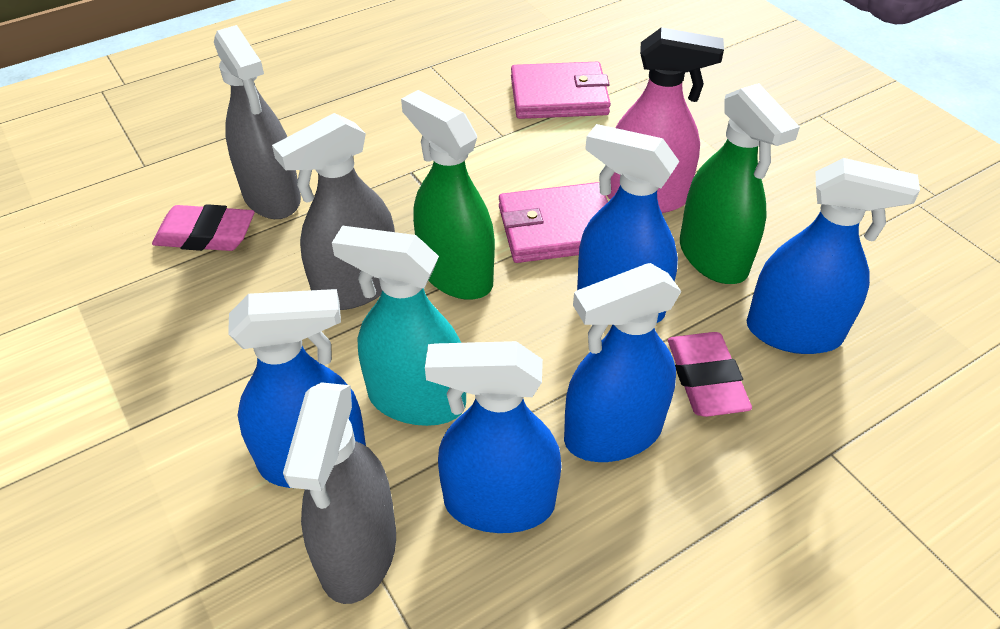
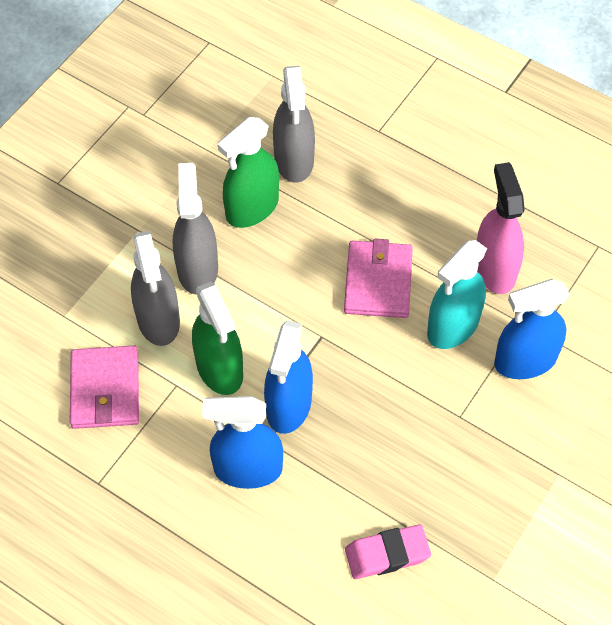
blue spray bottle: 5 -> 3
pink eraser: 2 -> 1

